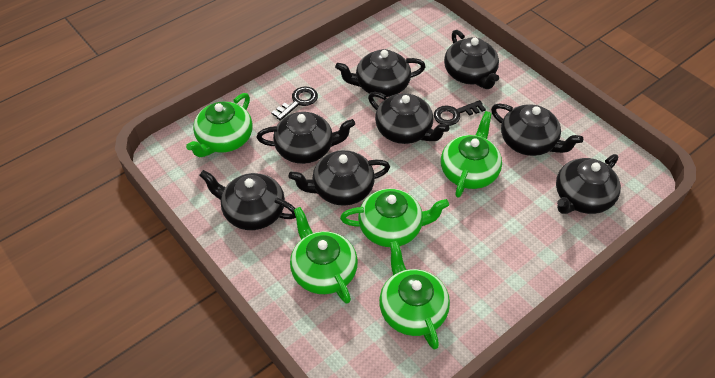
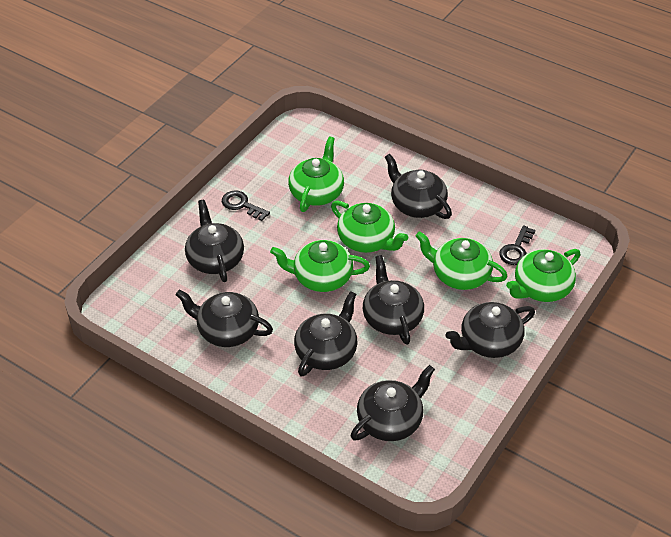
black teapot: 8 -> 7

